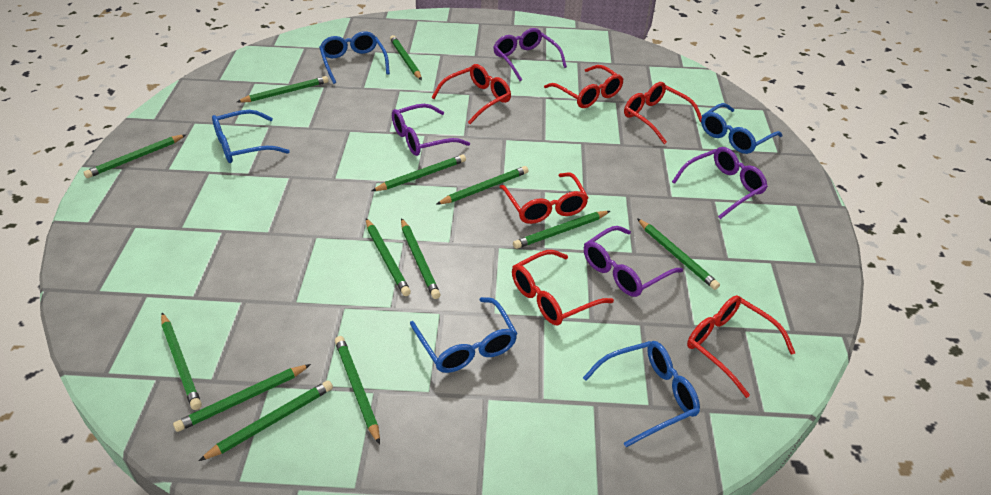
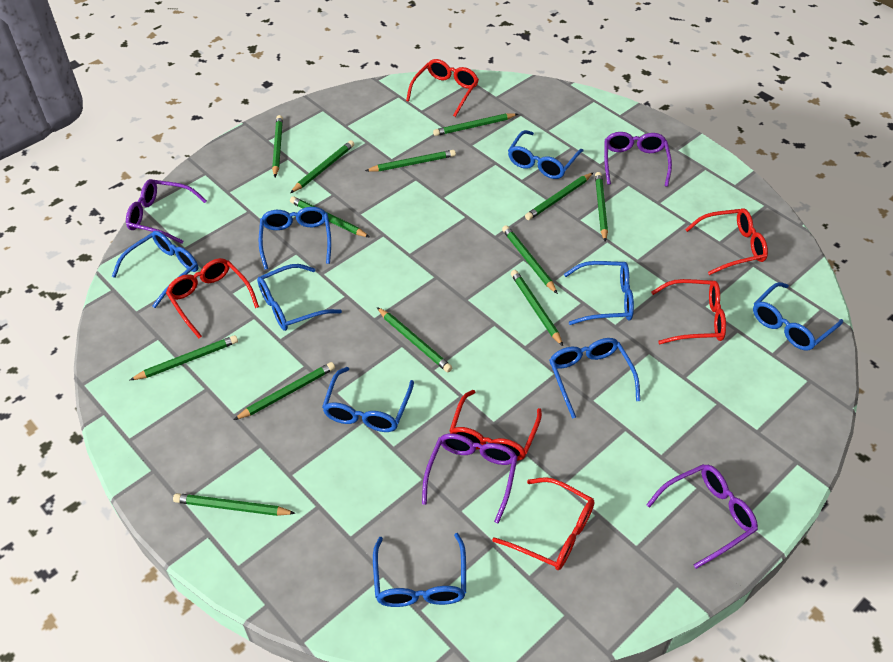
blue glasses: 5 -> 9

